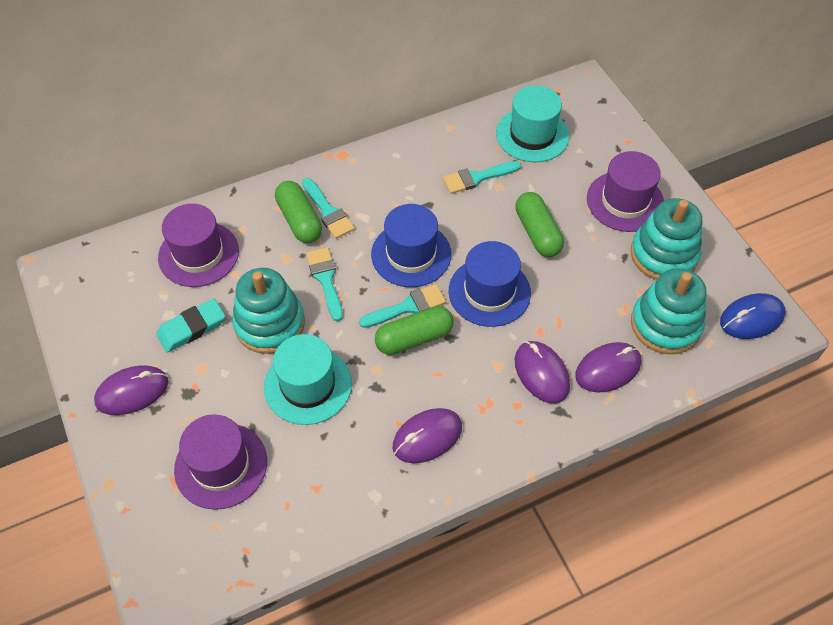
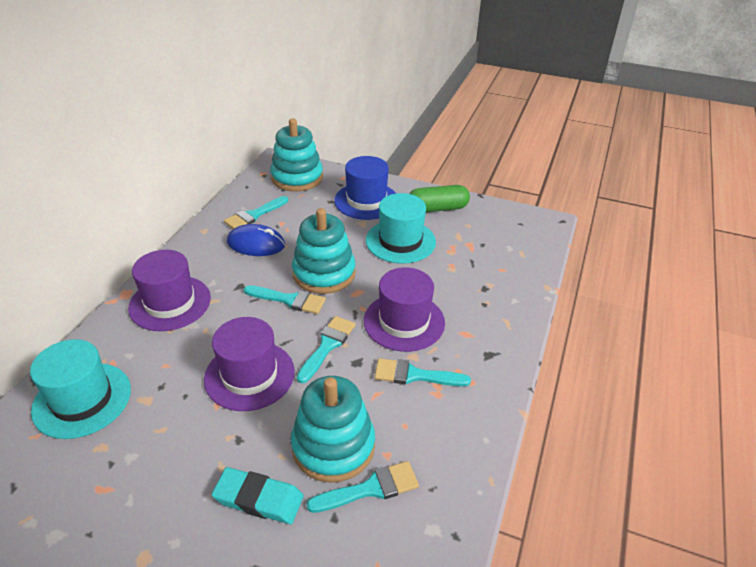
blue hat: 2 -> 1
green capsule: 3 -> 1
purple mouse: 4 -> 0
turquoise brush: 4 -> 5

